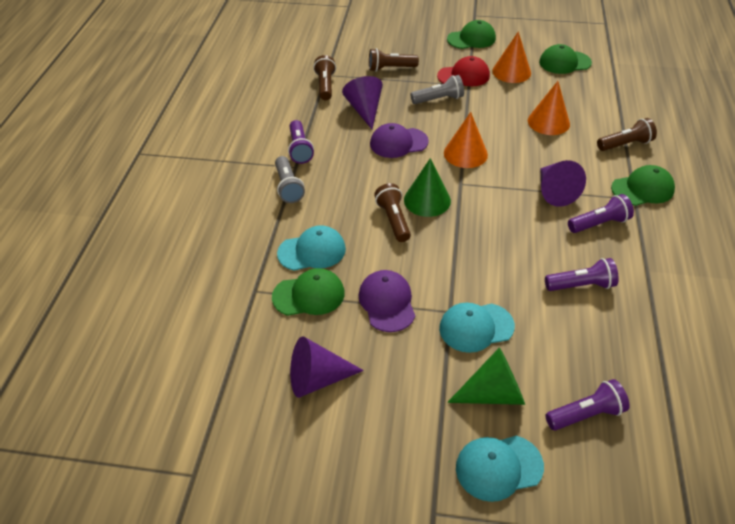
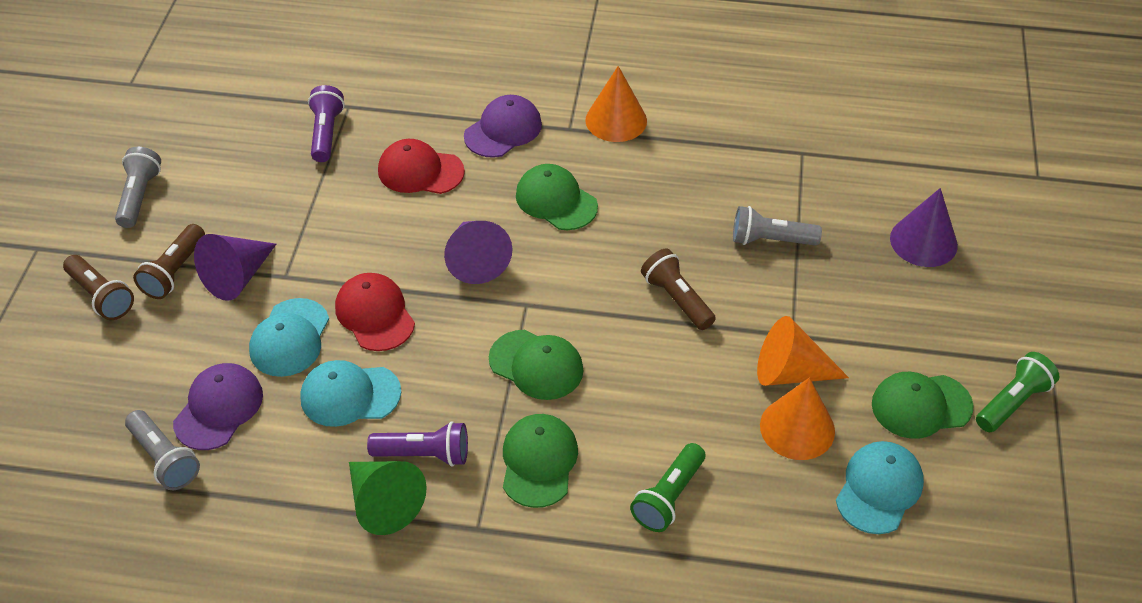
brown flashlight: 4 -> 3
green cone: 2 -> 1
green flashlight: 0 -> 2
grey flashlight: 2 -> 3
purple flashlight: 4 -> 2
red cap: 1 -> 2

